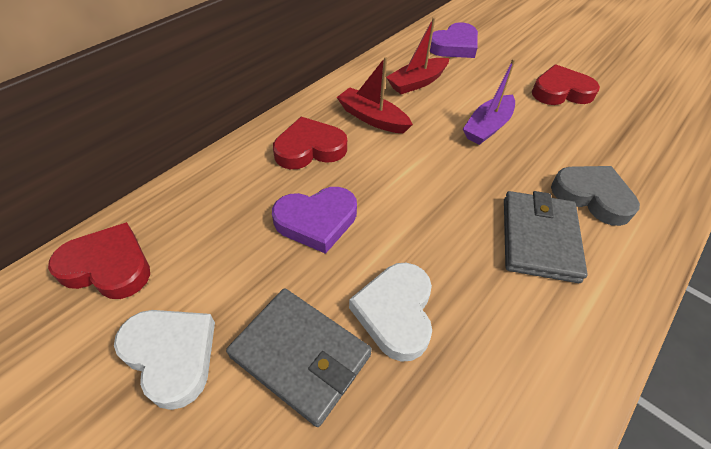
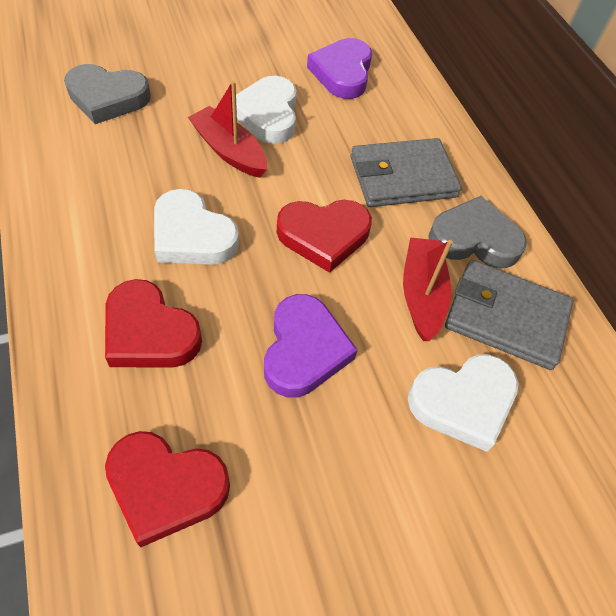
grey heart: 1 -> 2
purple boat: 1 -> 0
white heart: 2 -> 3

